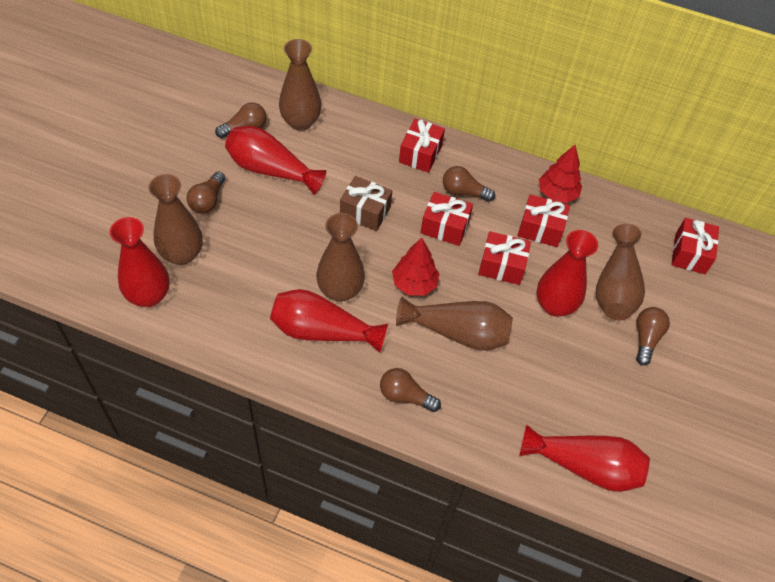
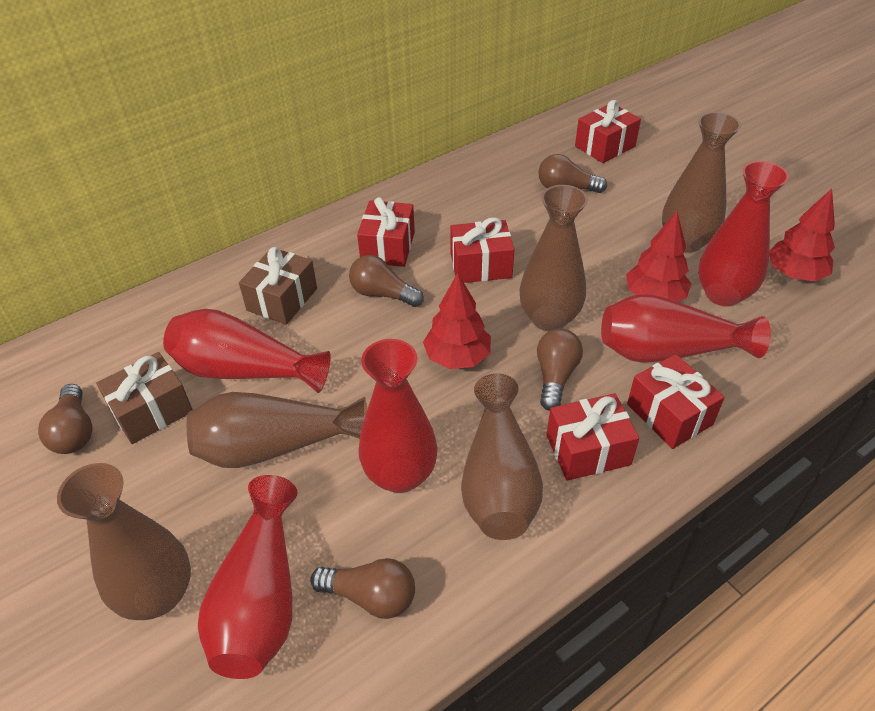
brown gift: 1 -> 2
red tree: 2 -> 3

